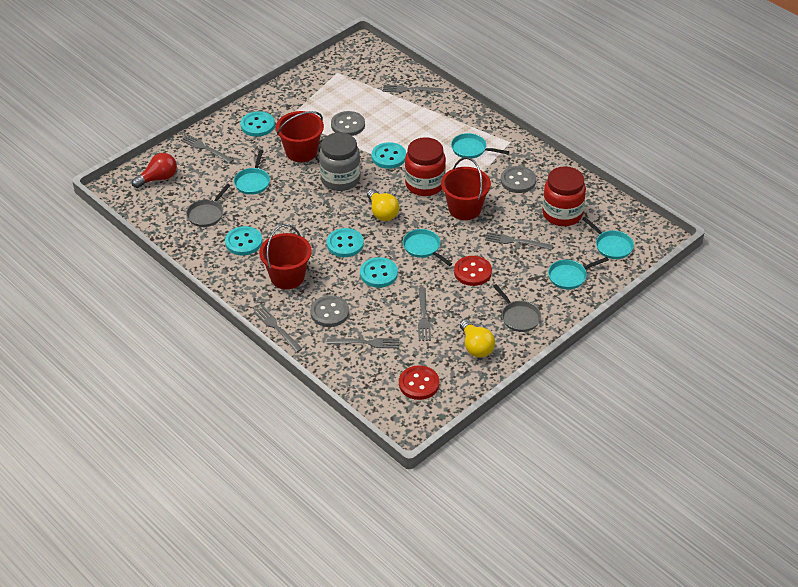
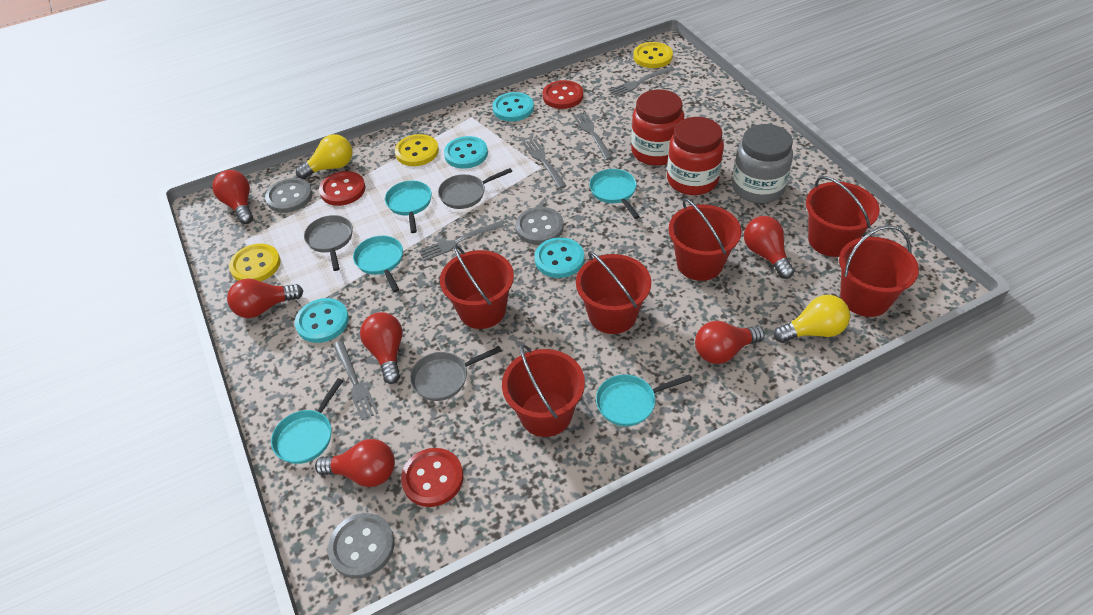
grey fork: 6 -> 5
grey pan: 2 -> 3
red bucket: 3 -> 6
red button: 2 -> 3
red light bulb: 1 -> 6
turquoise button: 5 -> 4
yellow button: 0 -> 3

